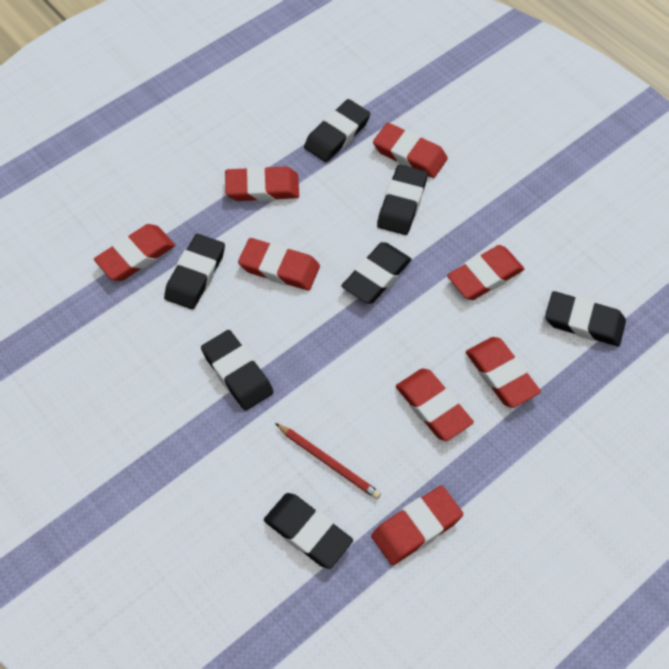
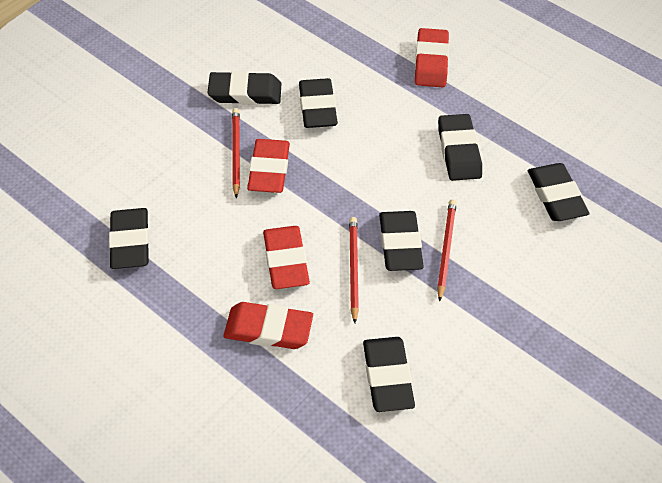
red eraser: 8 -> 4
red pencil: 1 -> 3

